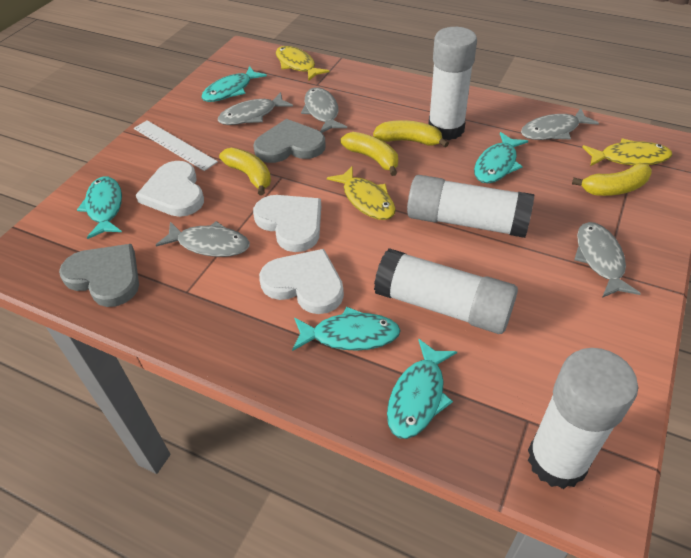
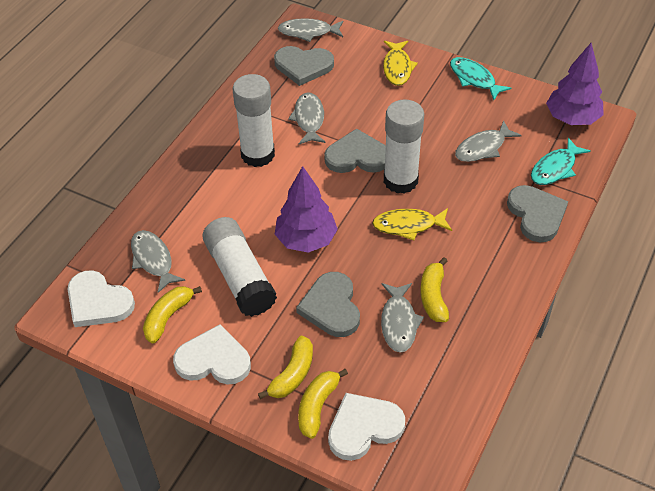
grey heart: 2 -> 4
purple tree: 0 -> 2
turquoise fish: 5 -> 2
white glue stick: 4 -> 3
white ruler: 1 -> 0
yellow fish: 3 -> 2

